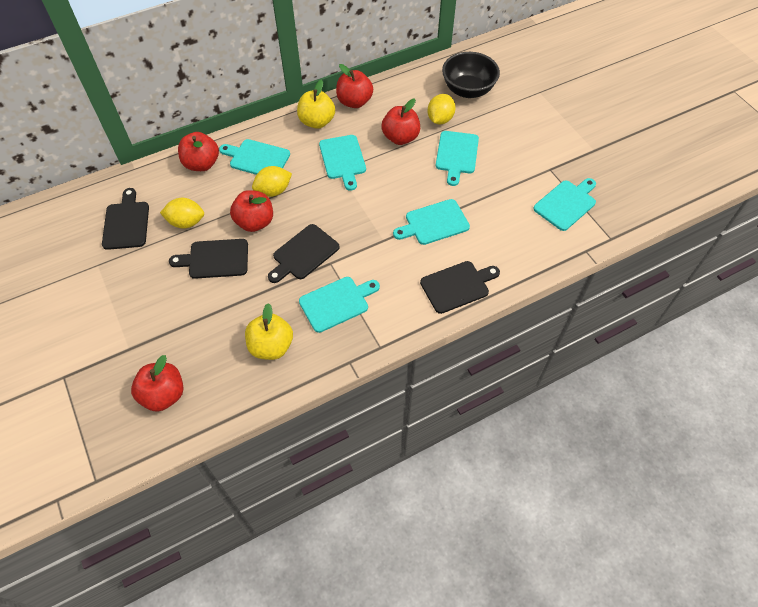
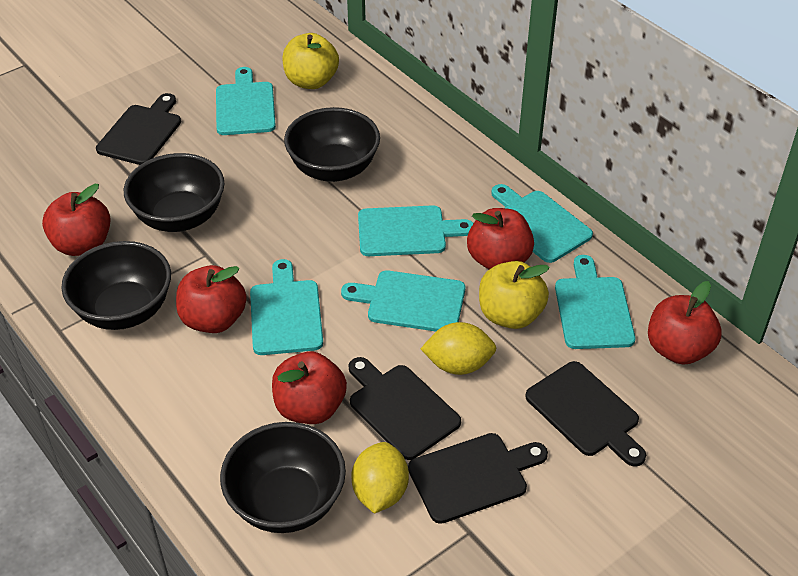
black bowl: 1 -> 4
yellow lemon: 3 -> 2

